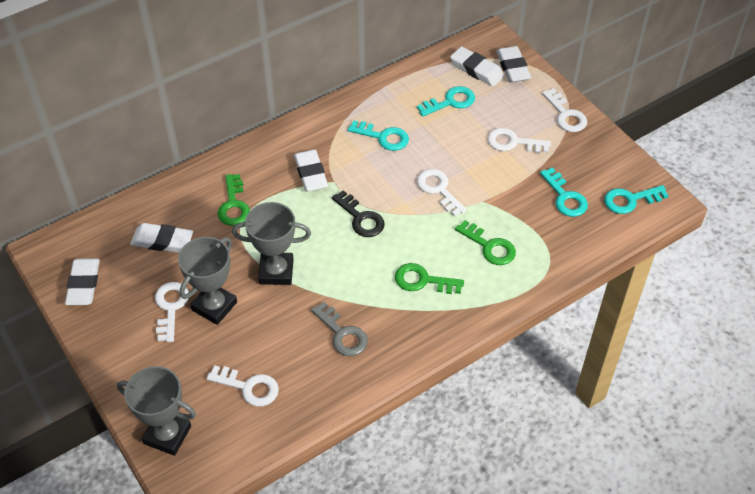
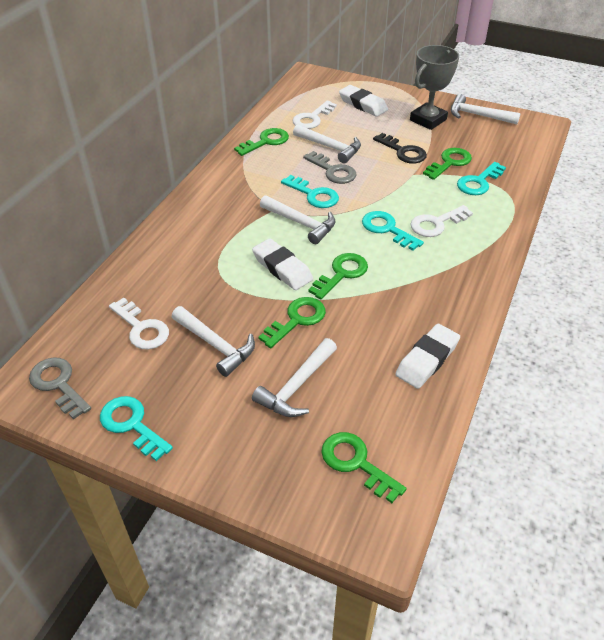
green key: 3 -> 5
grey key: 1 -> 2
grey trophy: 3 -> 1
white eraser: 5 -> 3
white hammer: 0 -> 5
white key: 5 -> 3

